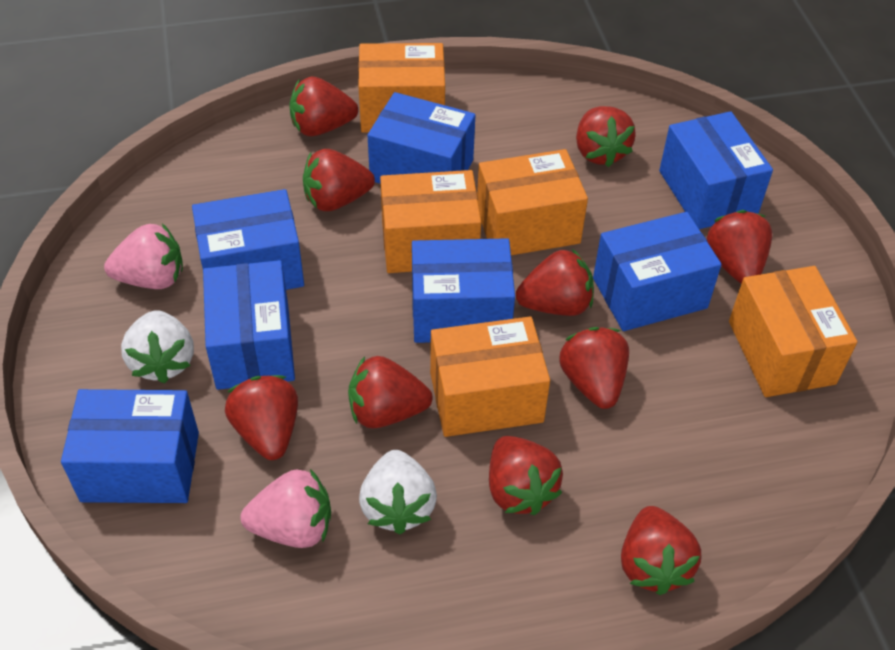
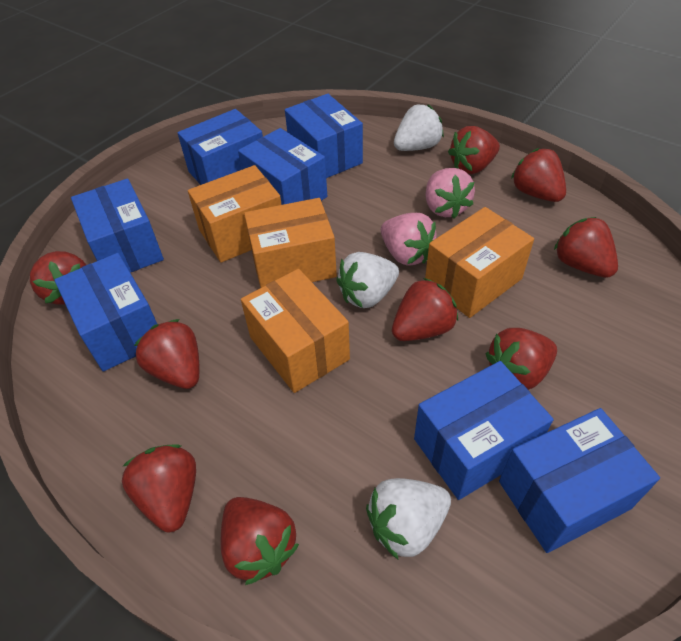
orange box: 5 -> 4
red strawberry: 10 -> 9
white strawberry: 2 -> 3

